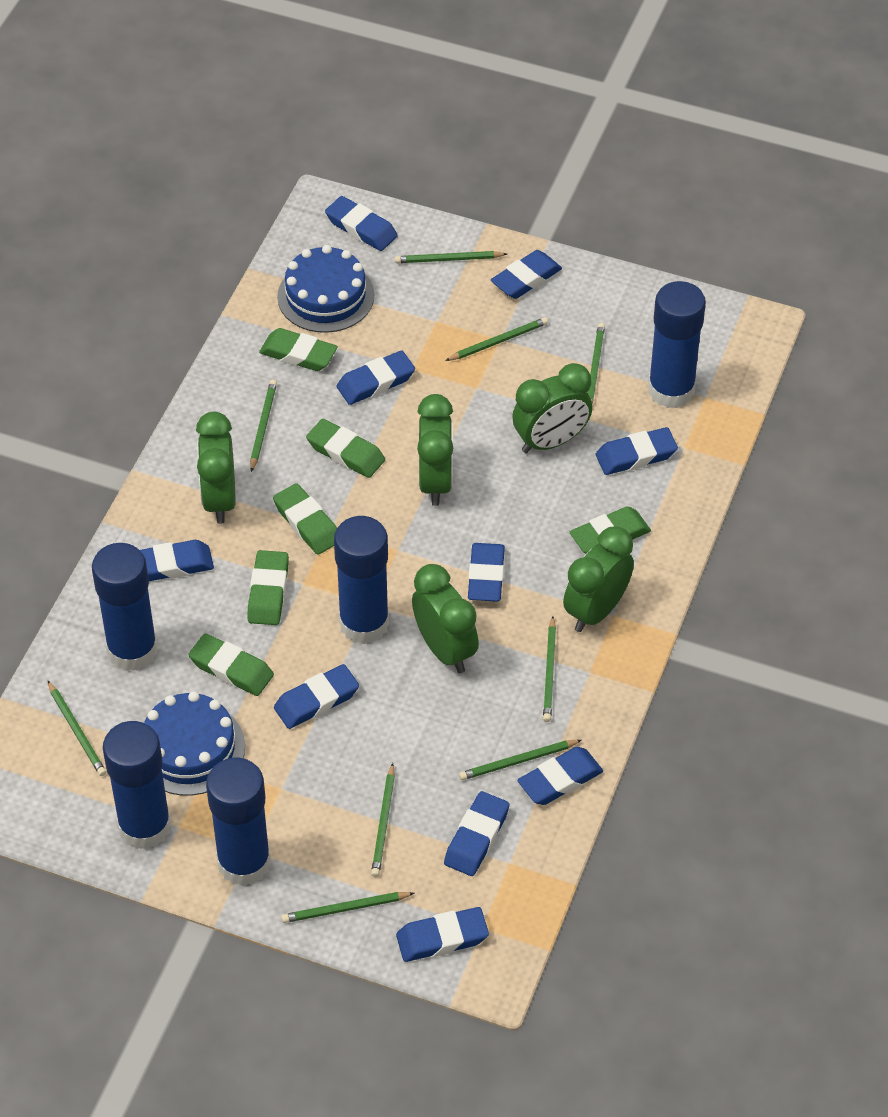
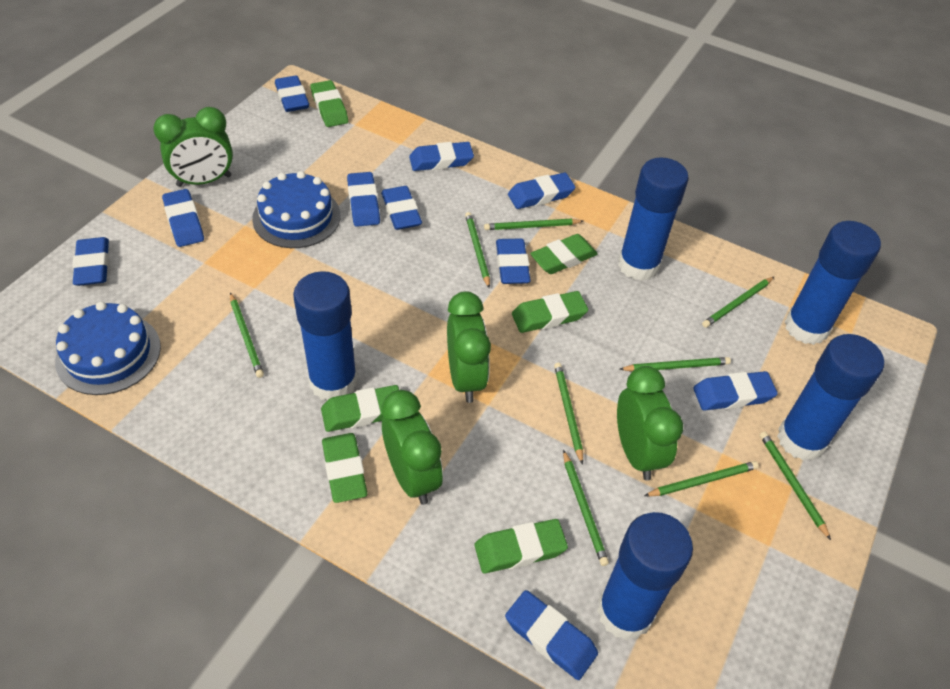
green clock: 5 -> 4

